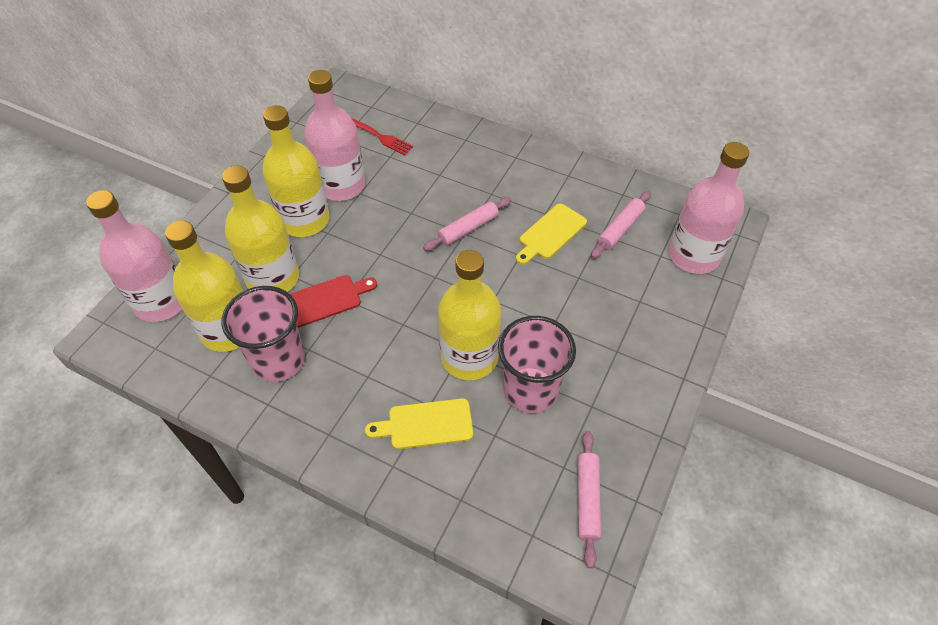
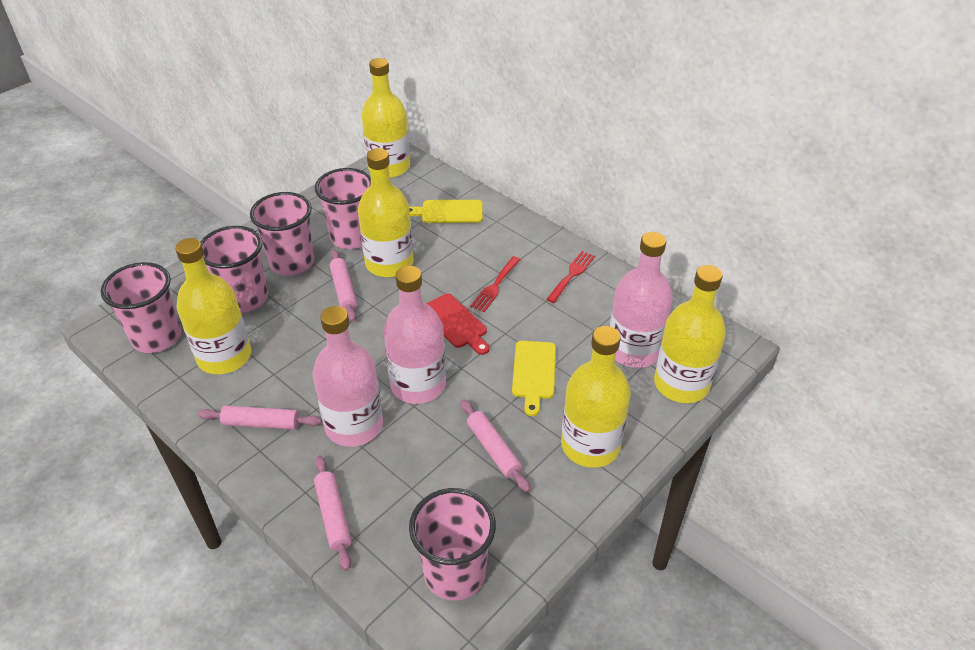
pink cup: 2 -> 5
pink rolling pin: 3 -> 4
red fork: 1 -> 2
yellow bottle: 4 -> 5

